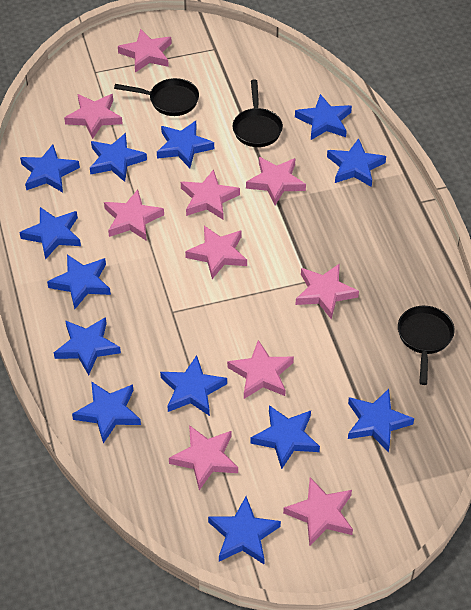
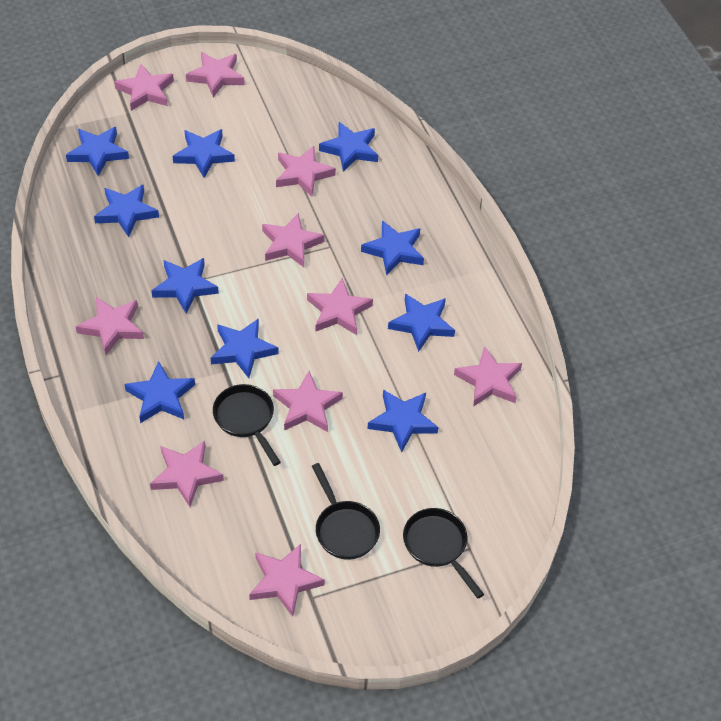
blue star: 13 -> 10

